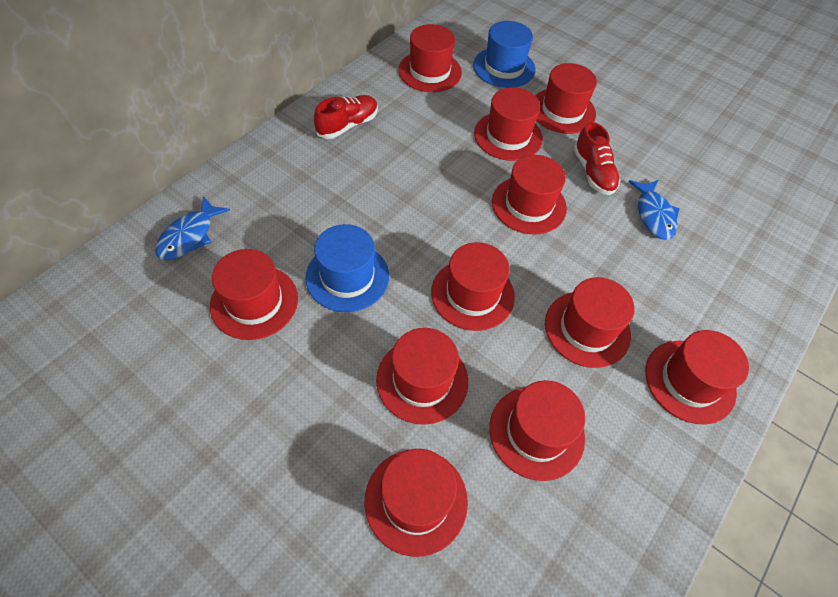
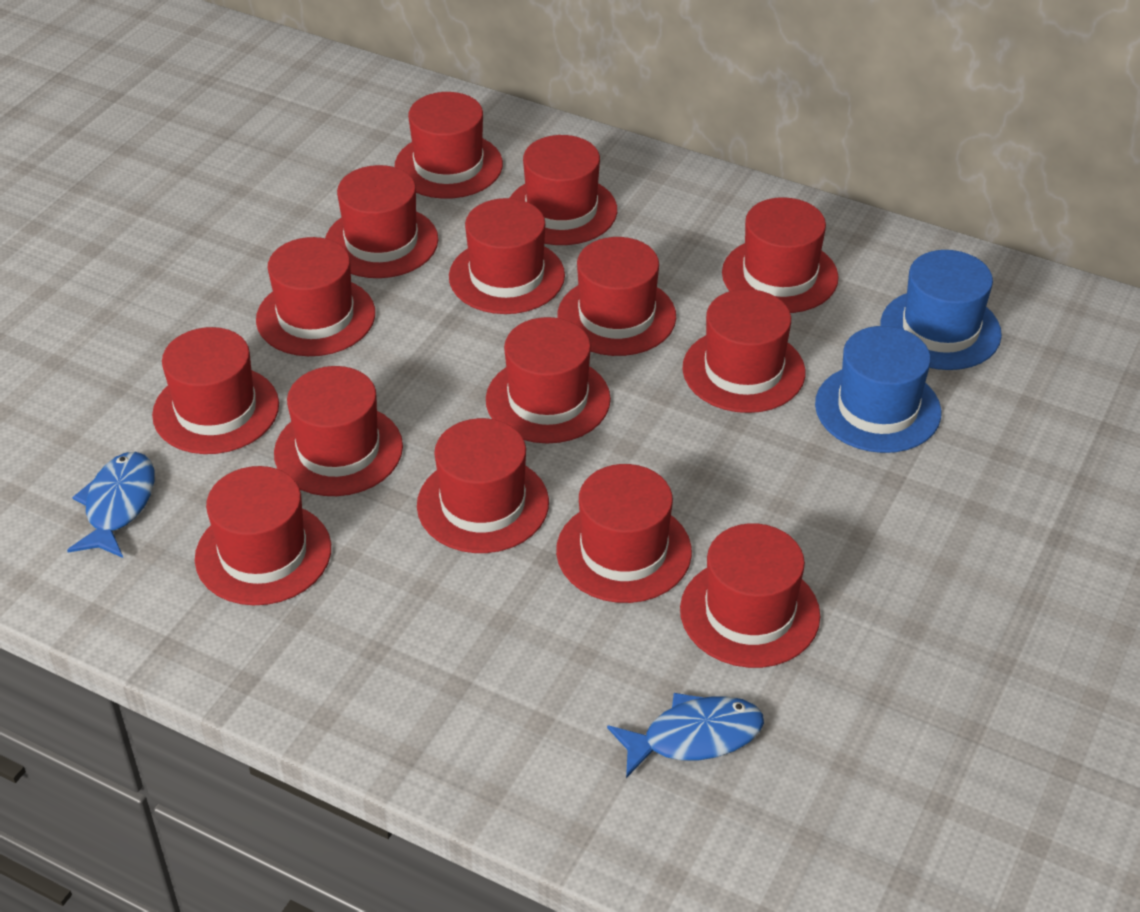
red hat: 11 -> 15
red shoe: 2 -> 0

